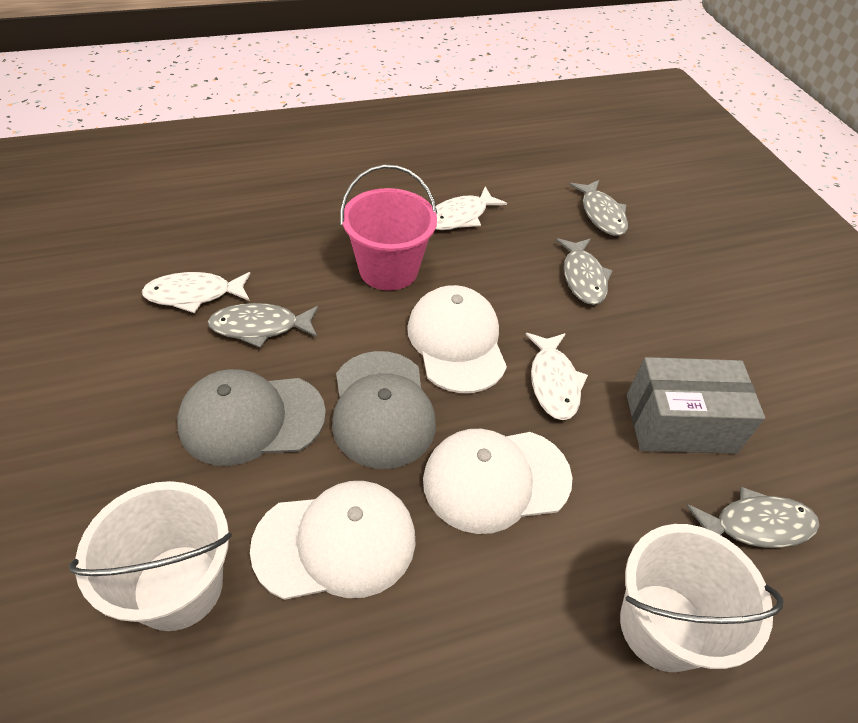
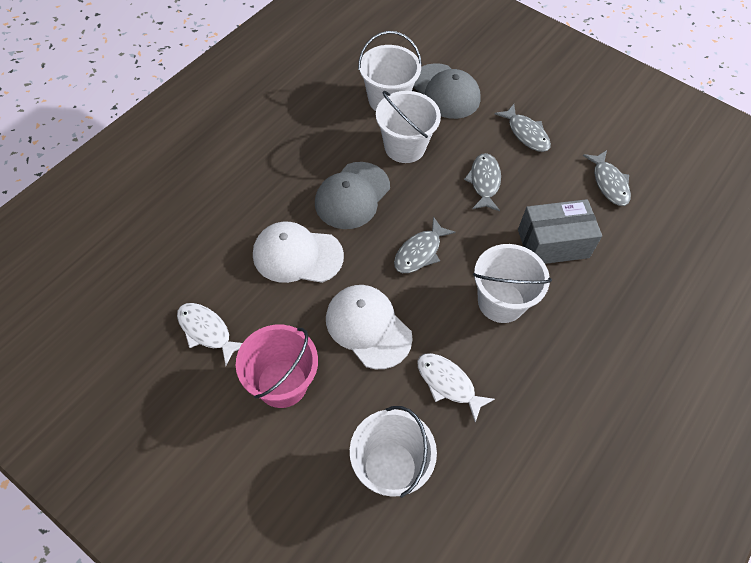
white bucket: 2 -> 4
white cap: 3 -> 2
white fish: 3 -> 2

